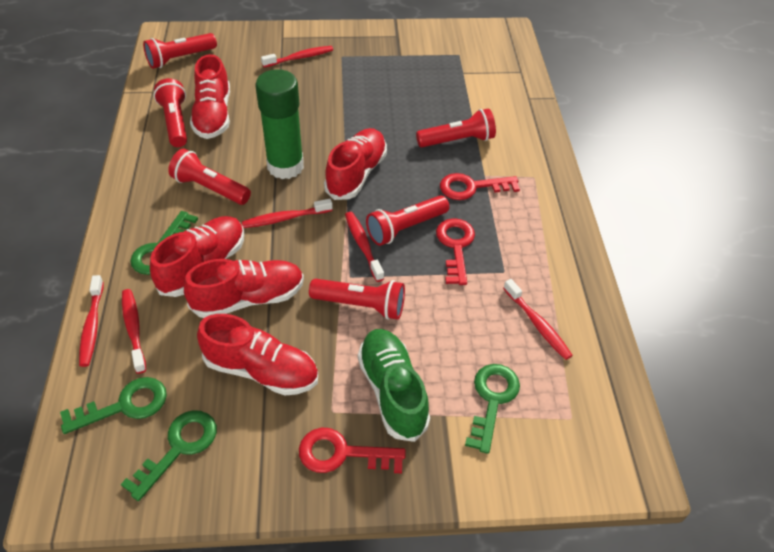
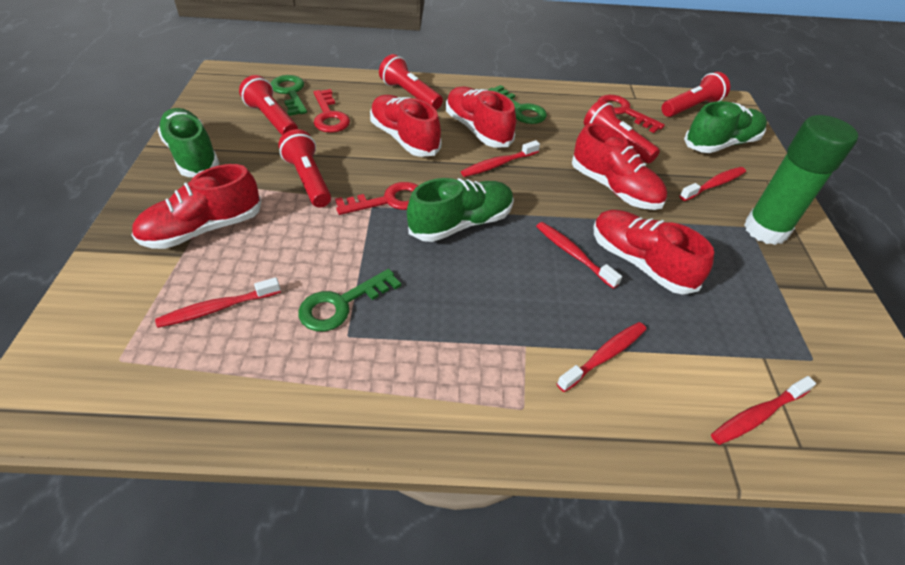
green key: 4 -> 3
green shoe: 1 -> 3
red flashlight: 6 -> 5

